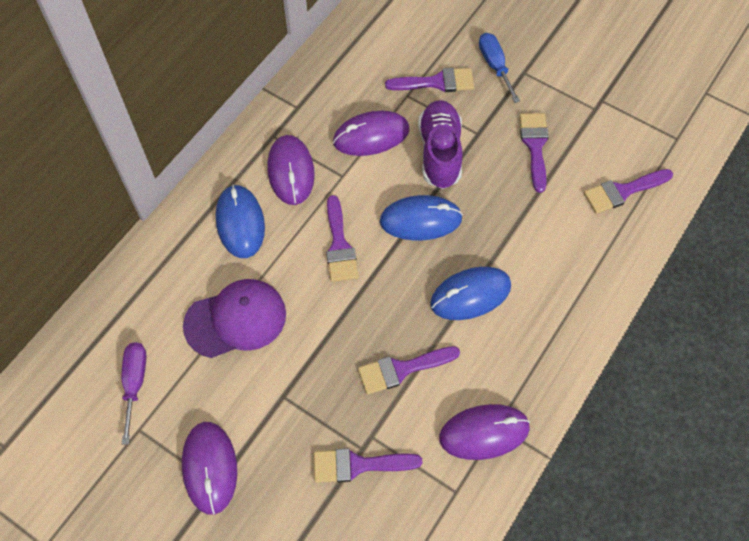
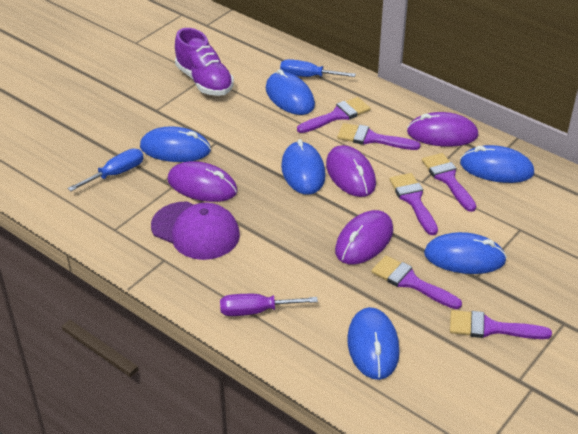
blue mouse: 3 -> 6
blue screwdriver: 1 -> 2

